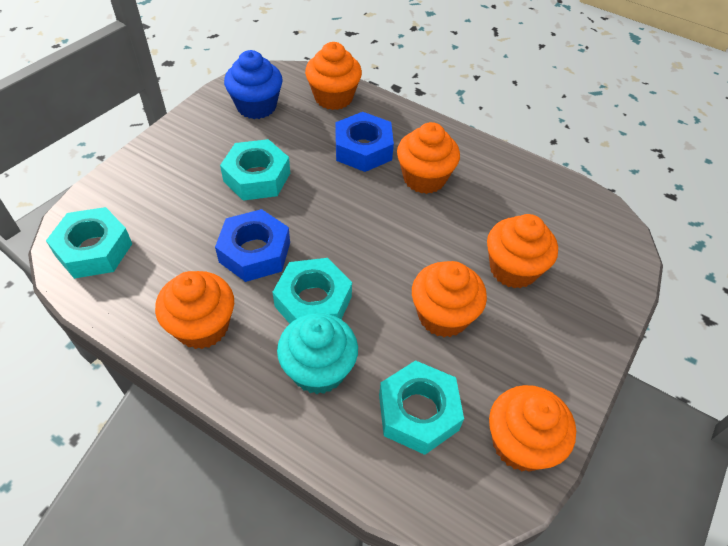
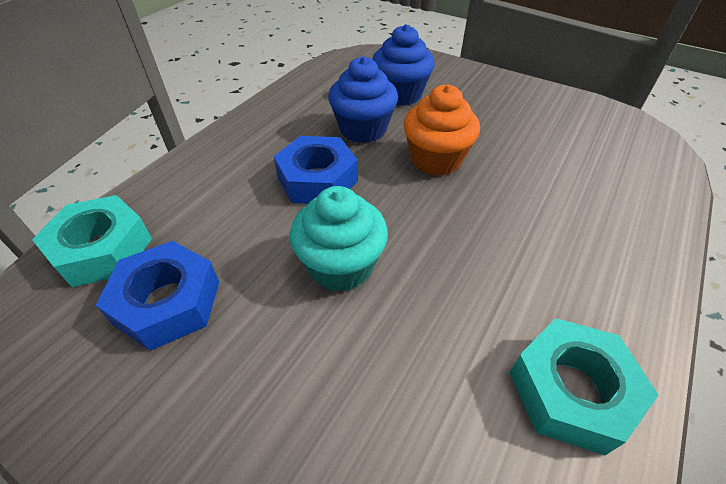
blue cupcake: 1 -> 2
orange cupcake: 6 -> 1
turquoise nut: 4 -> 2

